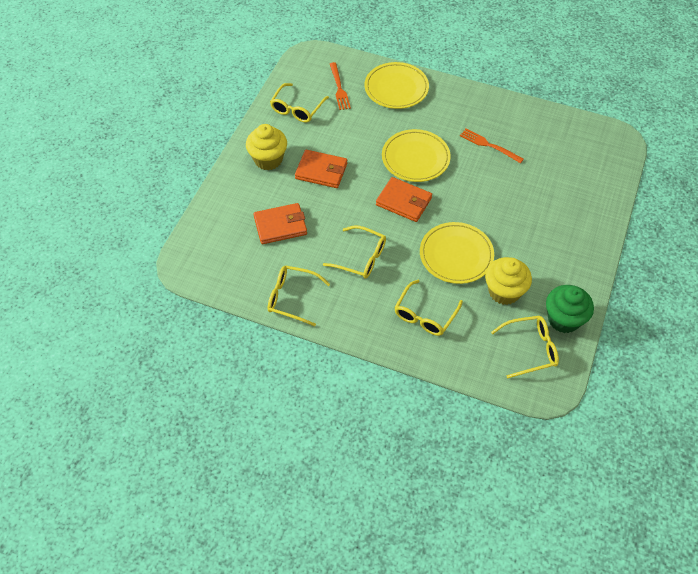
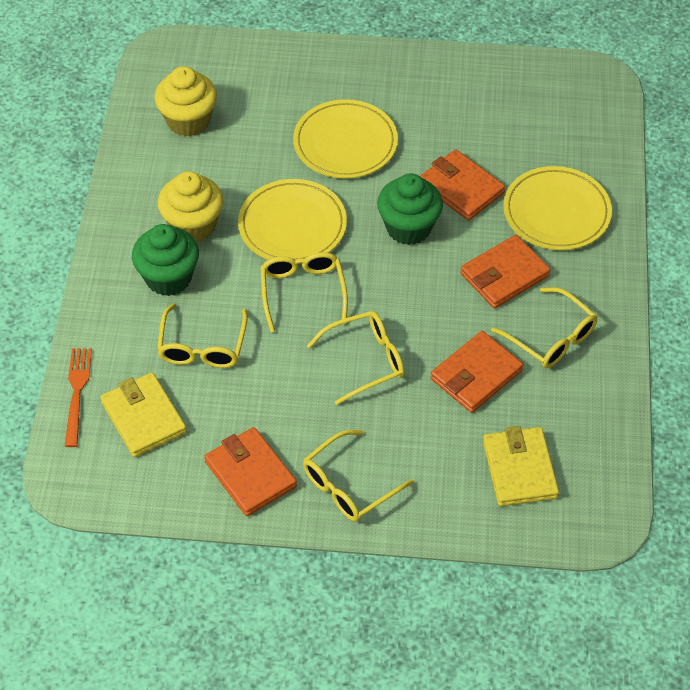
green cupcake: 1 -> 2
orange fork: 2 -> 1
orange wallet: 3 -> 4
yellow wallet: 0 -> 2

